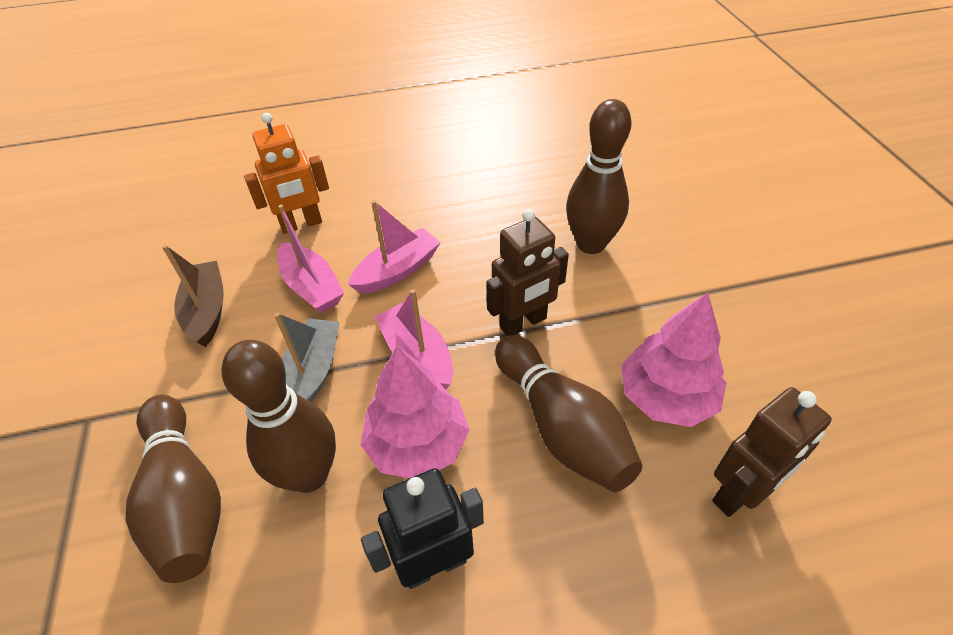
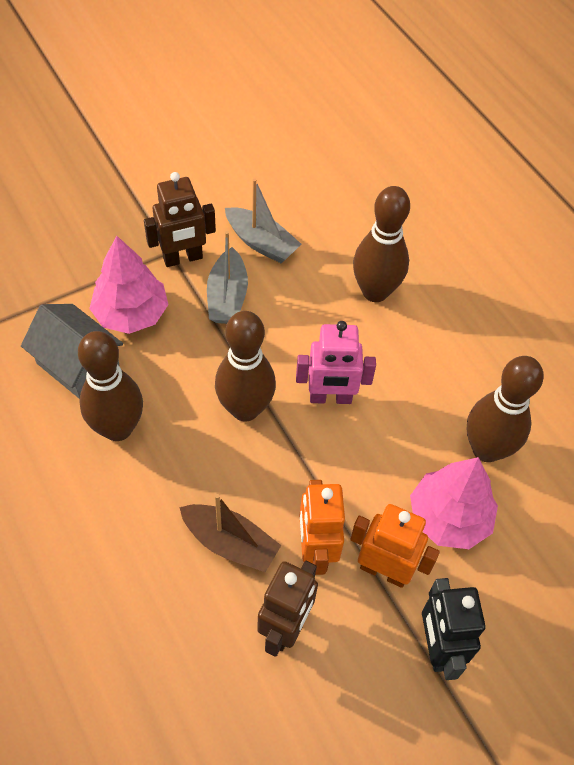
grey boat: 1 -> 2
grey house: 0 -> 1
orange robot: 1 -> 2
pink boat: 3 -> 0
pink robot: 0 -> 1

